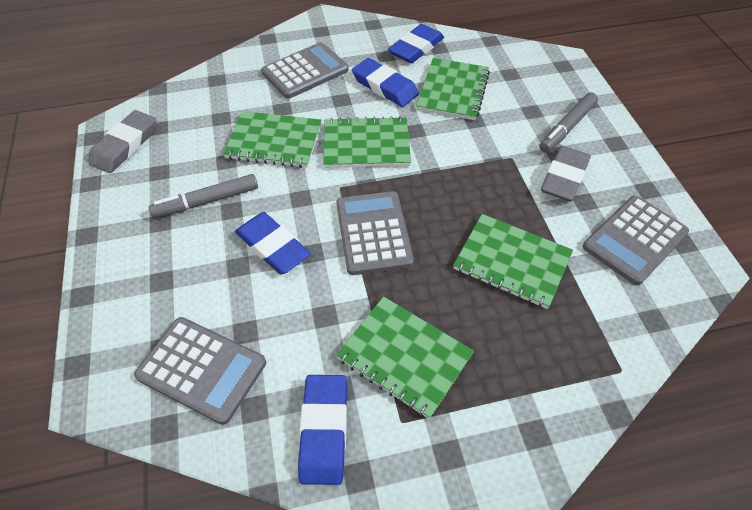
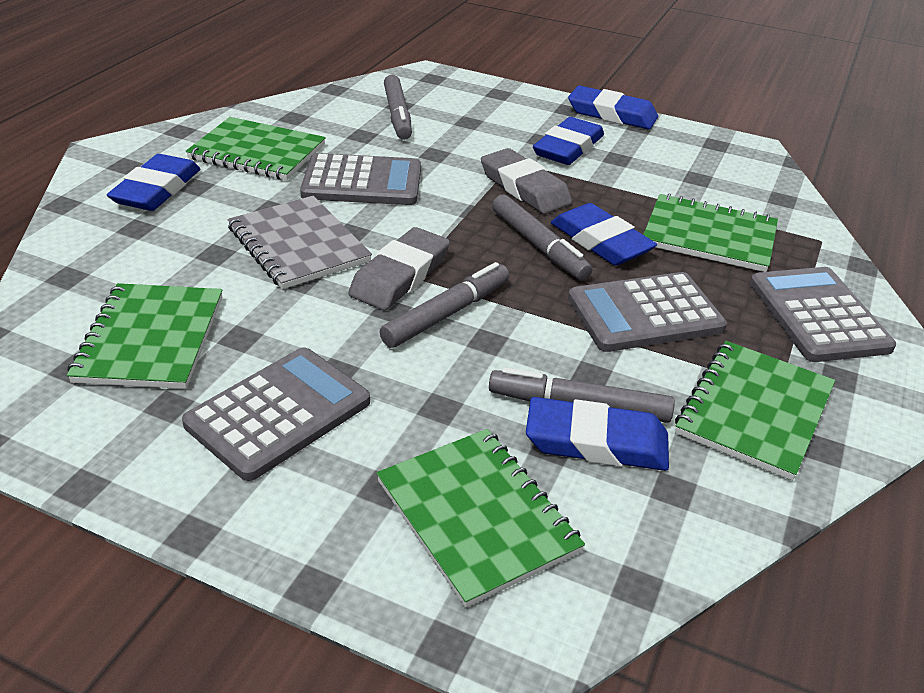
blue eraser: 4 -> 5
grey marker: 2 -> 4
grey notebook: 0 -> 1

